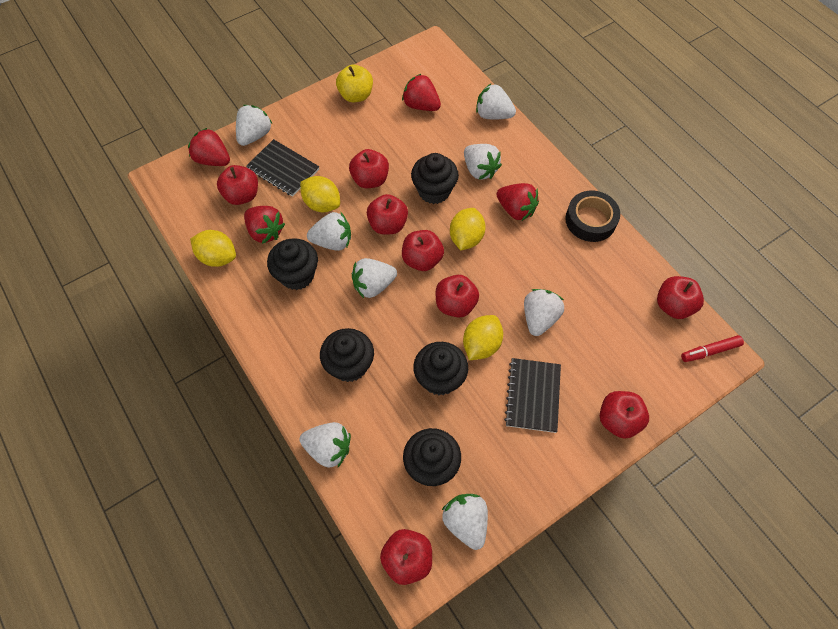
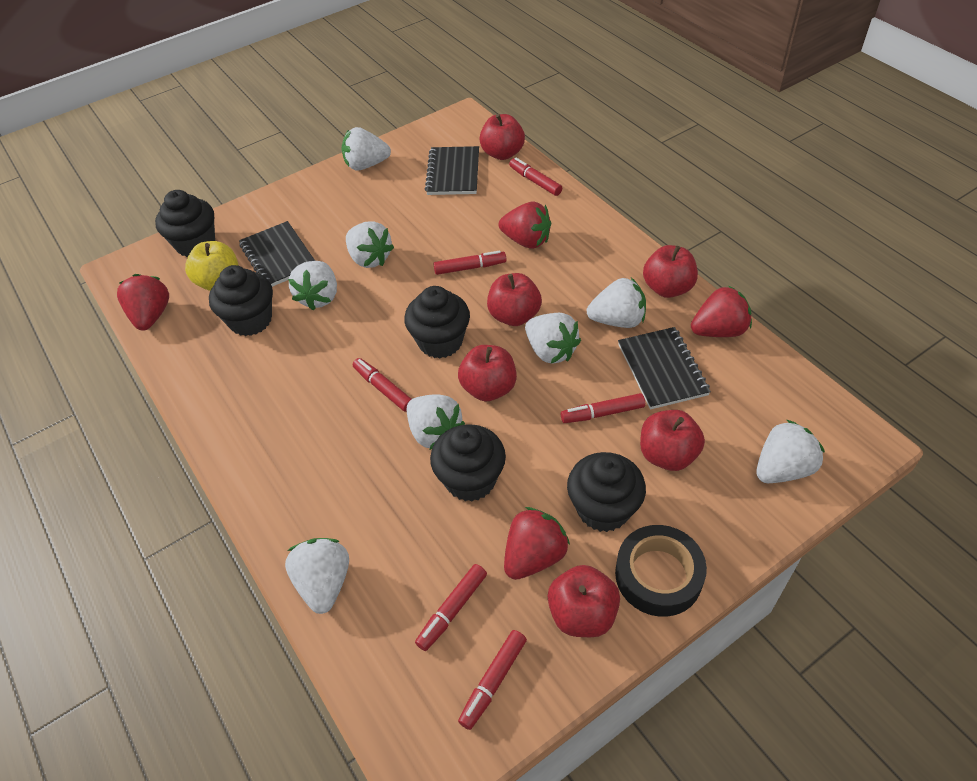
black notebook: 2 -> 3
red apple: 8 -> 6
red marker: 1 -> 6
yellow lemon: 4 -> 0

